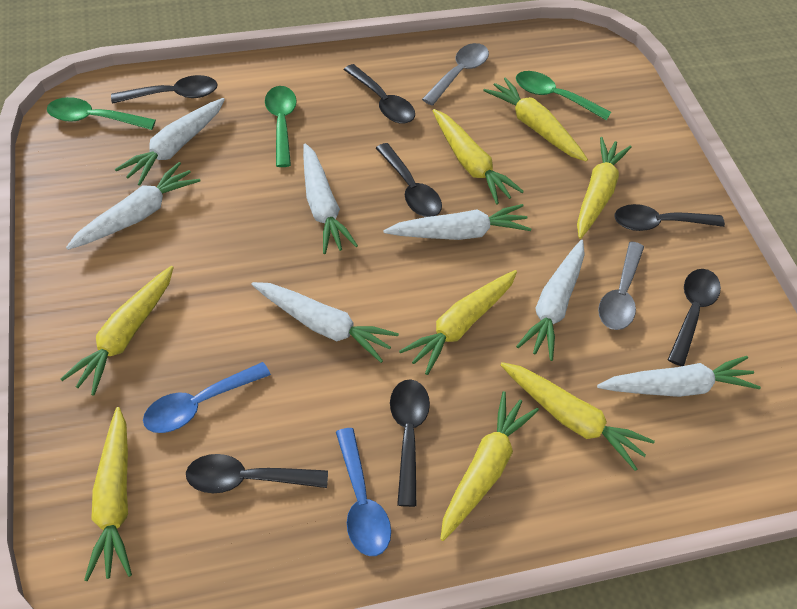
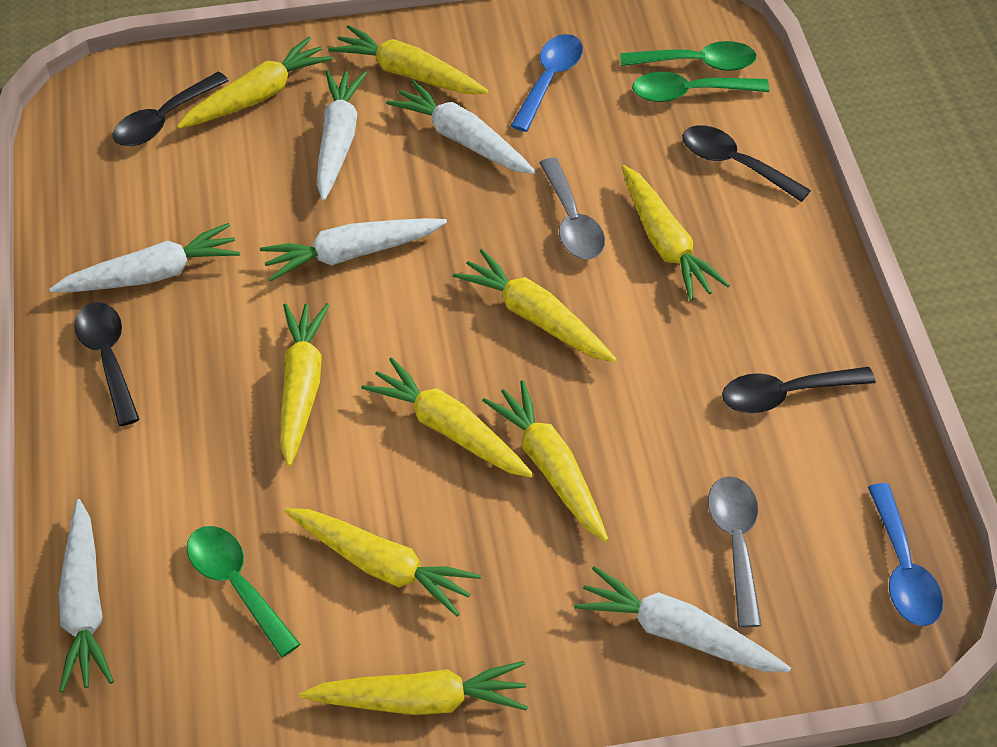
black spoon: 7 -> 4
white carrot: 7 -> 6
yellow carrot: 8 -> 9

